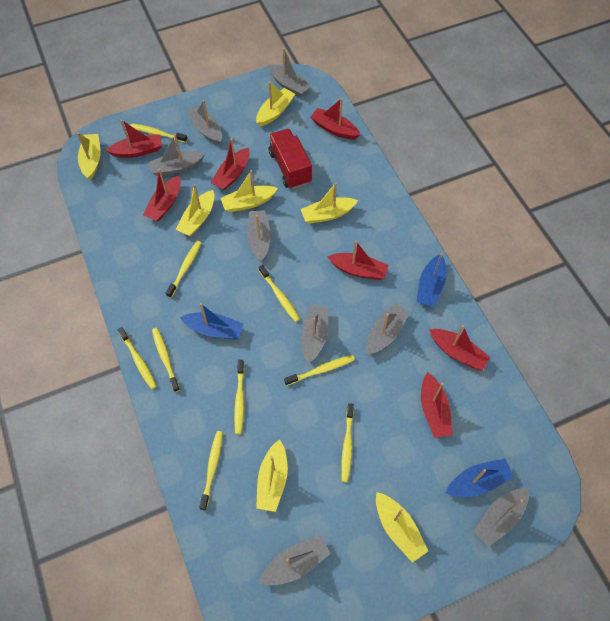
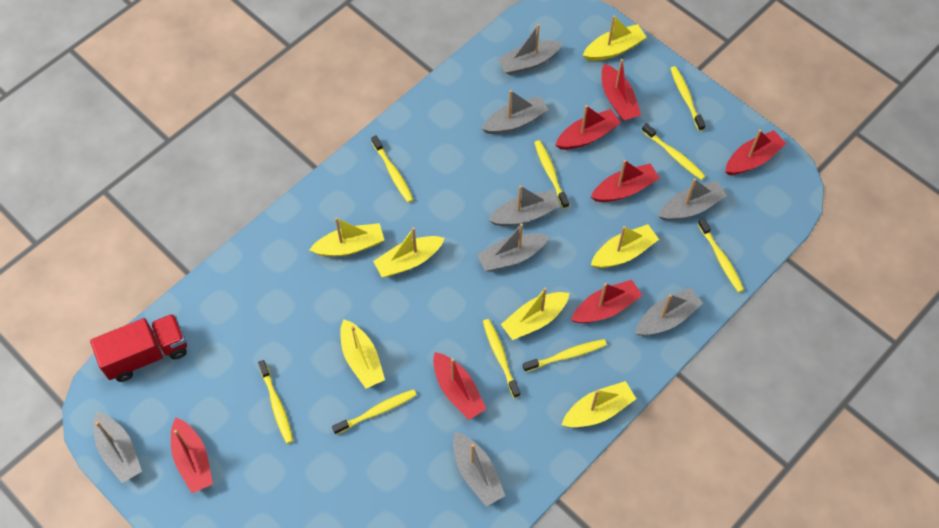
blue boat: 3 -> 0

